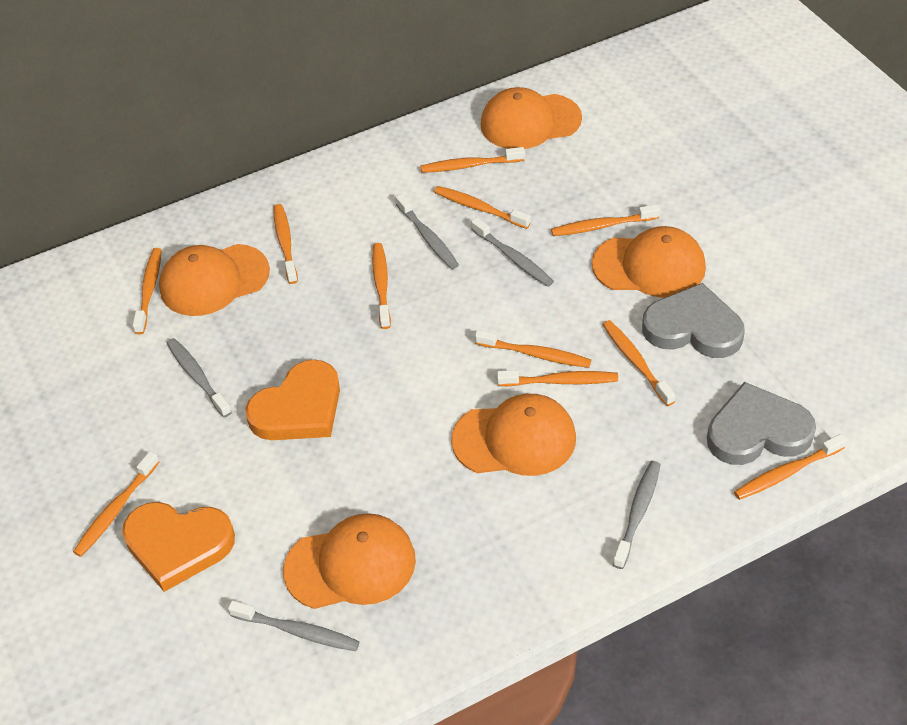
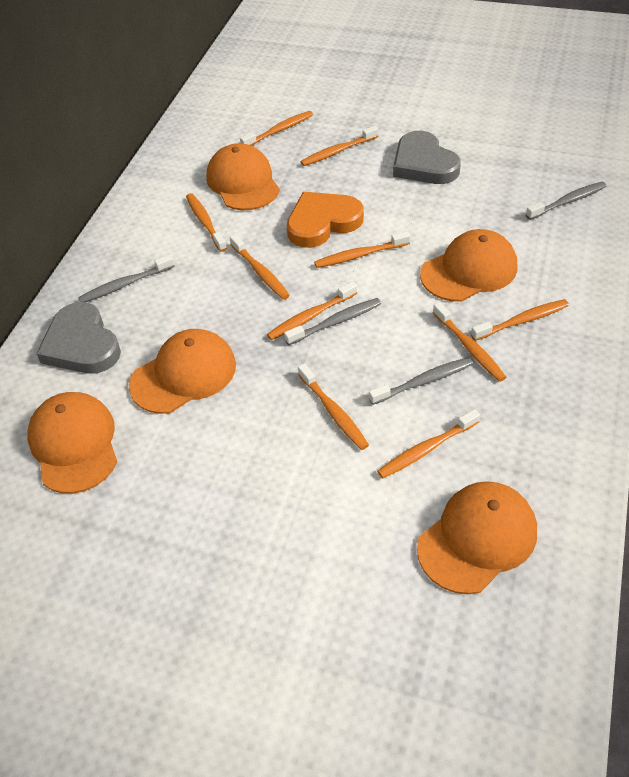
grey toothbrush: 5 -> 4
orange heart: 2 -> 1
orange toothbrush: 11 -> 10

